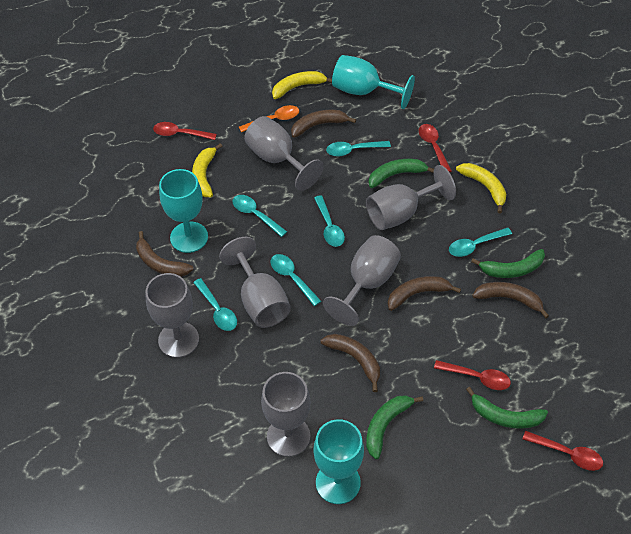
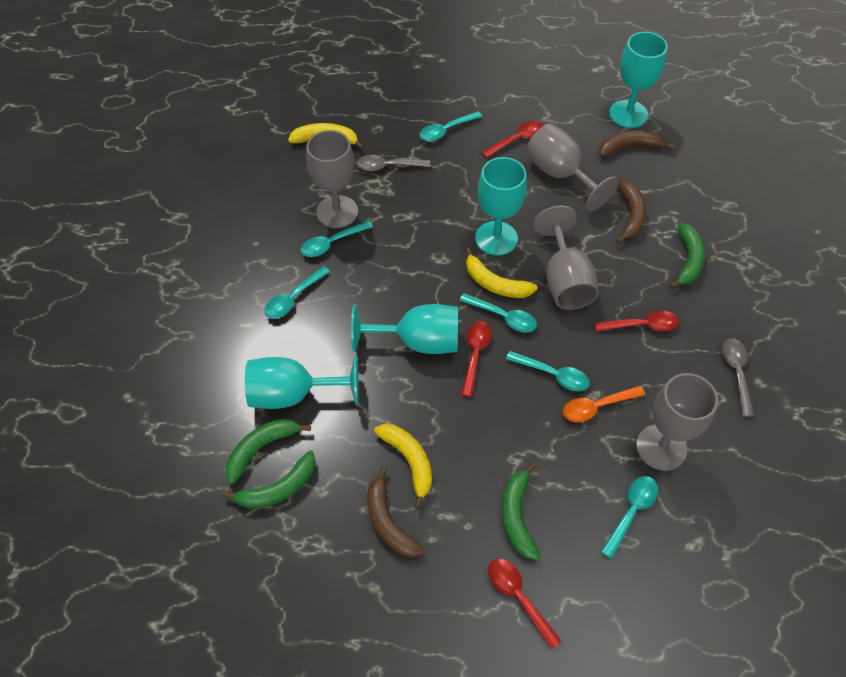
brown banana: 5 -> 3
grey goblet: 6 -> 4
grey spoon: 0 -> 2
turquoise goblet: 3 -> 4

